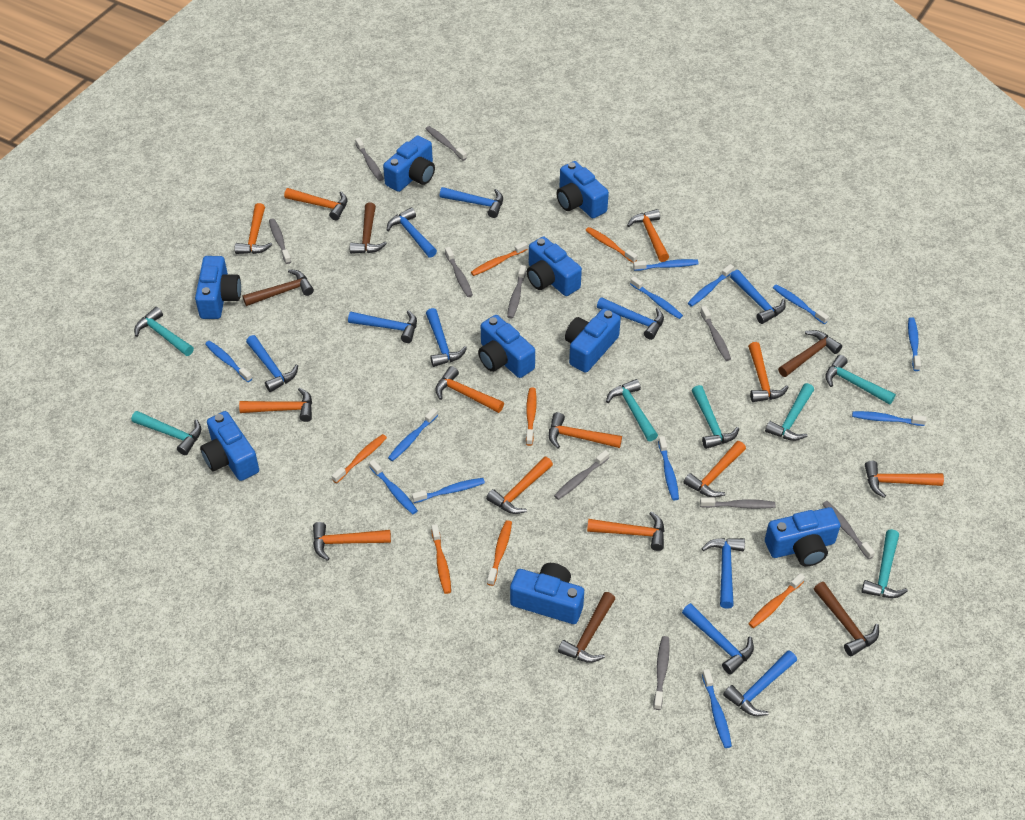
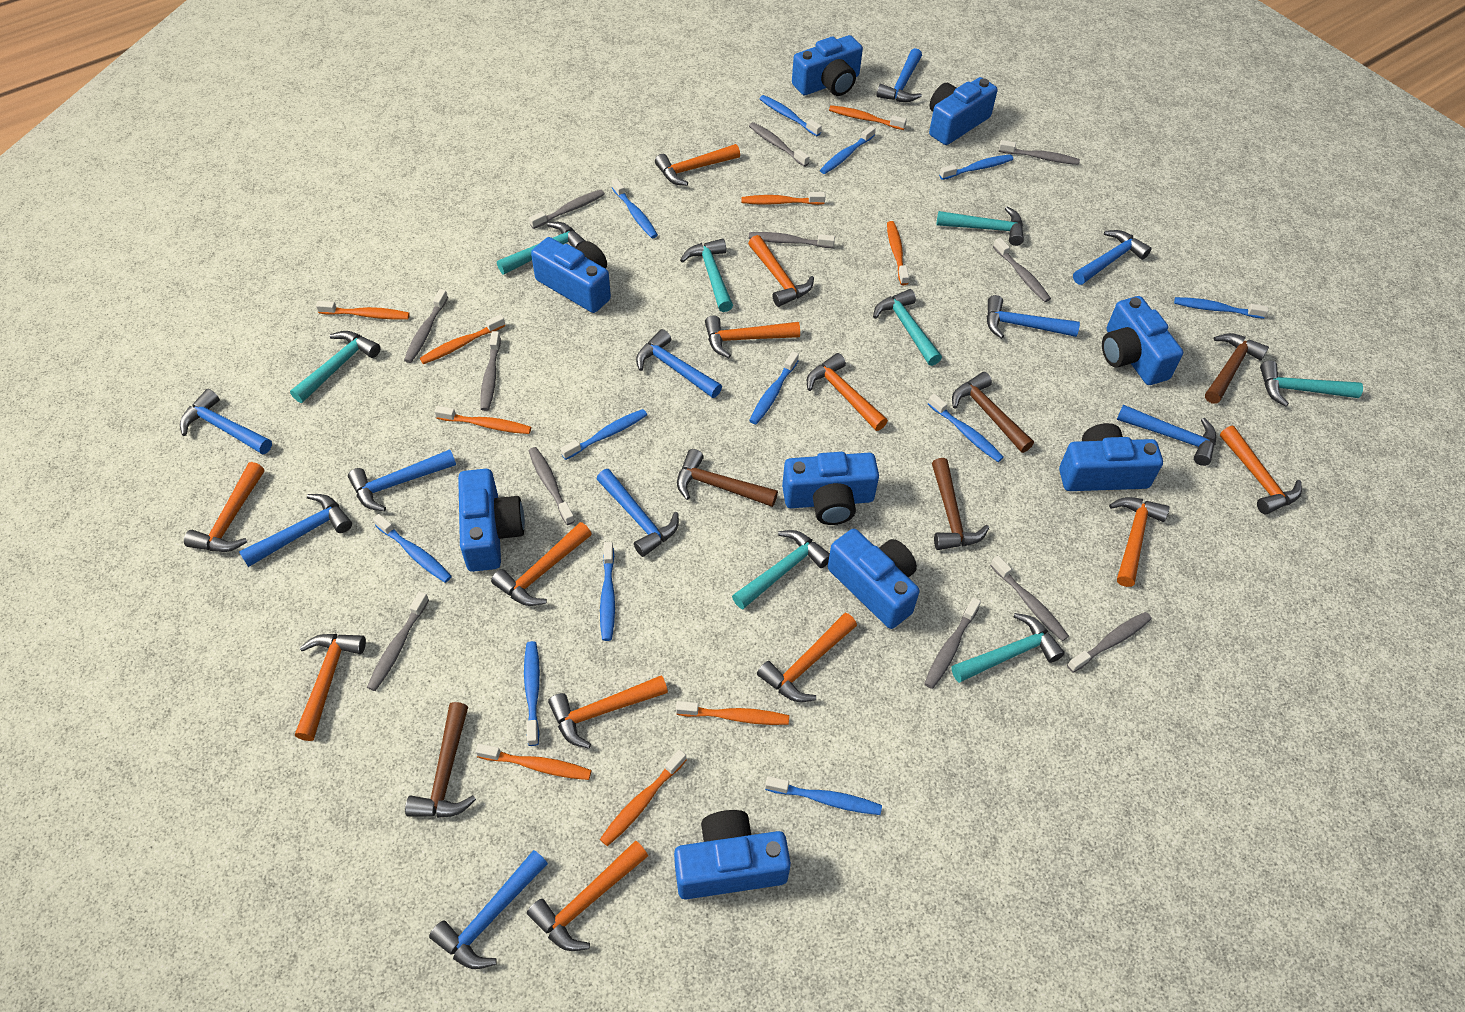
grey toothbrush: 10 -> 12
orange toothbrush: 7 -> 9
turquoise hammer: 7 -> 8

